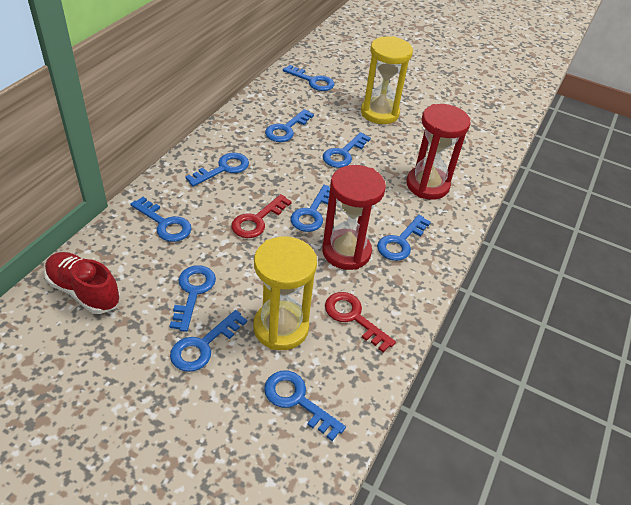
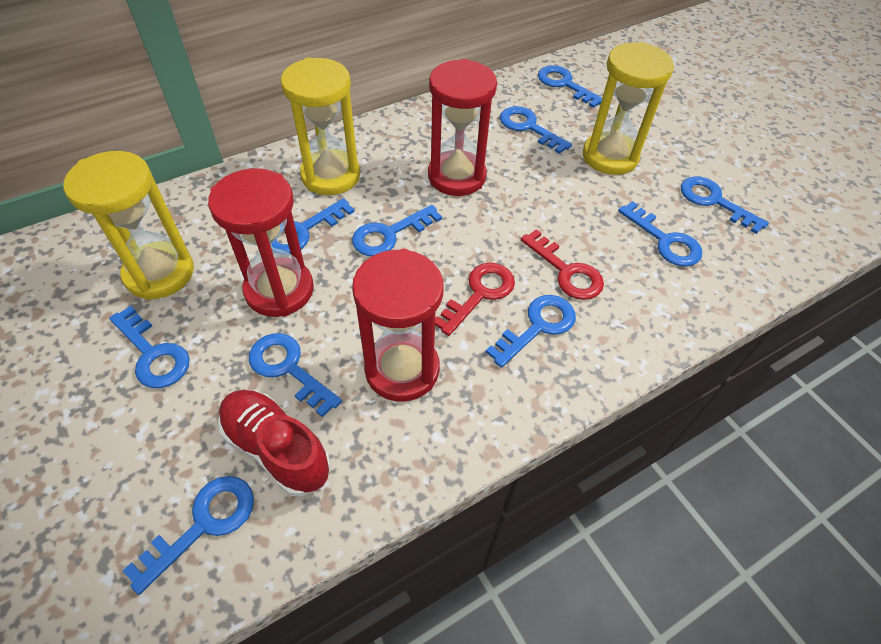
red hourglass: 2 -> 3
yellow hourglass: 2 -> 3

